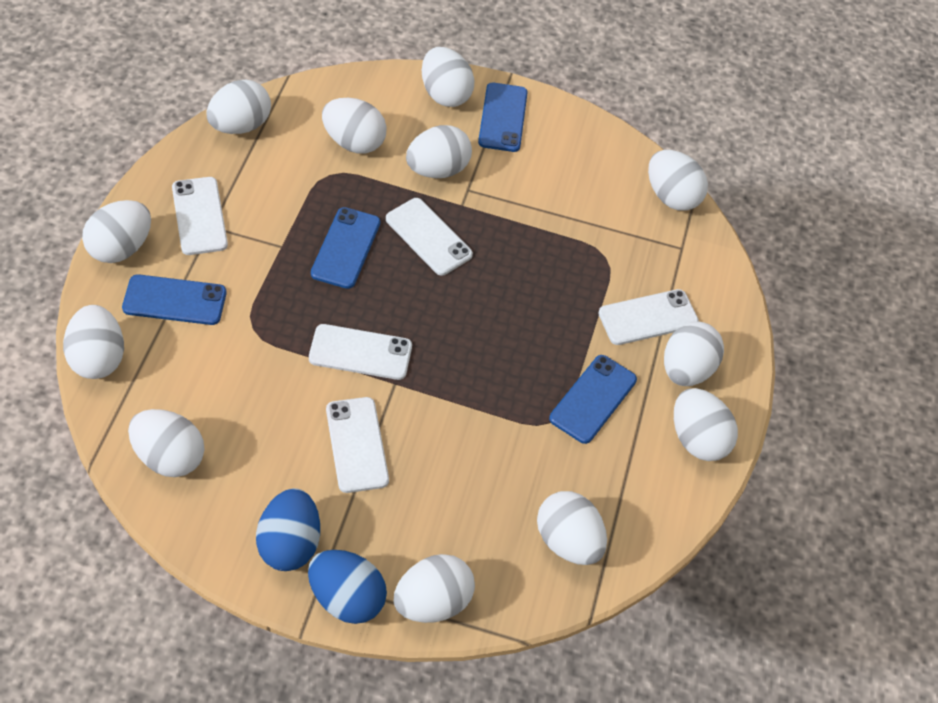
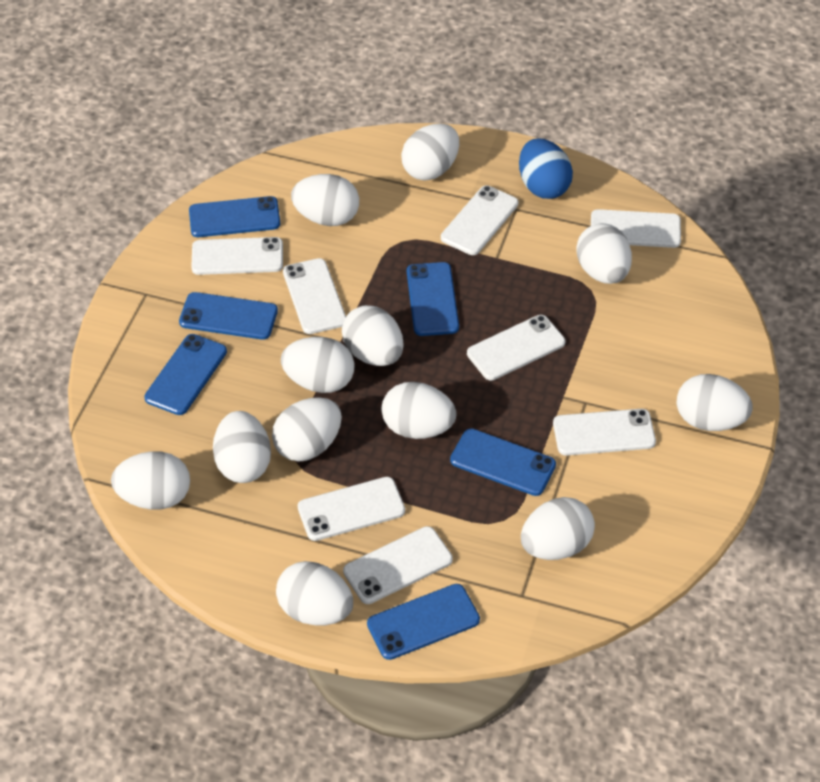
blue egg: 2 -> 1
blue phone: 4 -> 6
white phone: 5 -> 8

